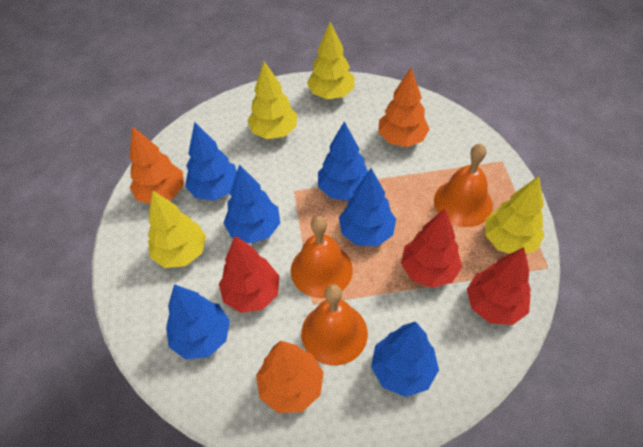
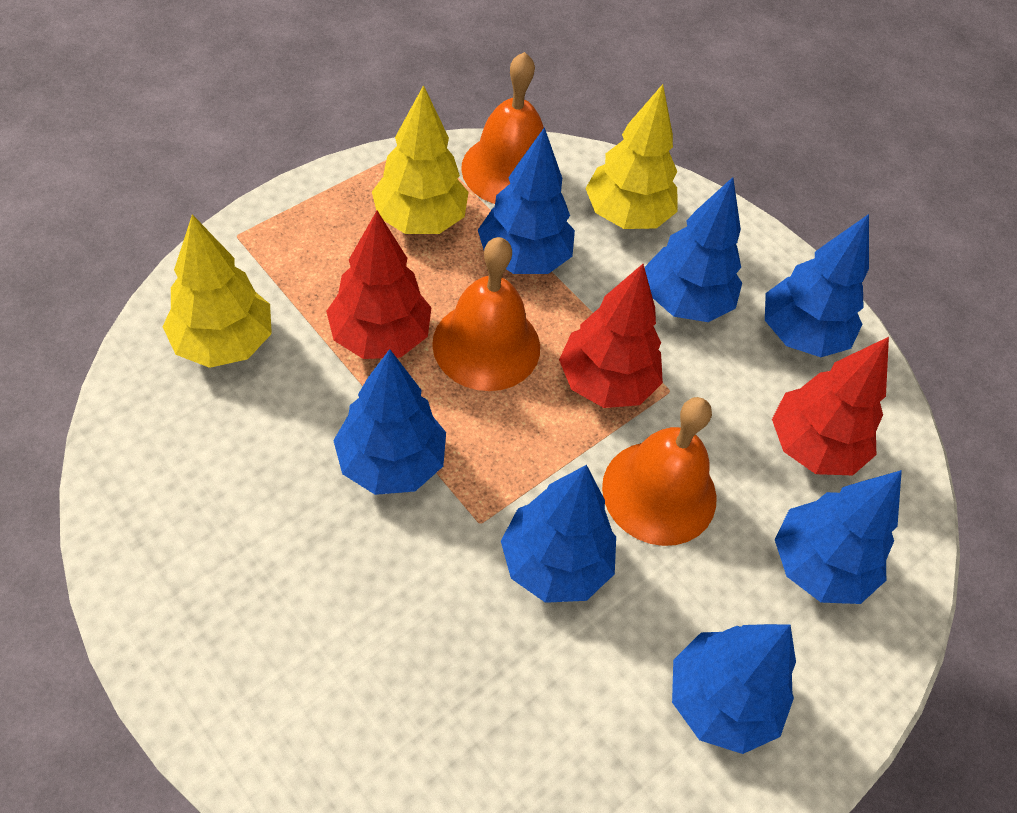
blue tree: 6 -> 7
orange tree: 3 -> 0
yellow tree: 4 -> 3

